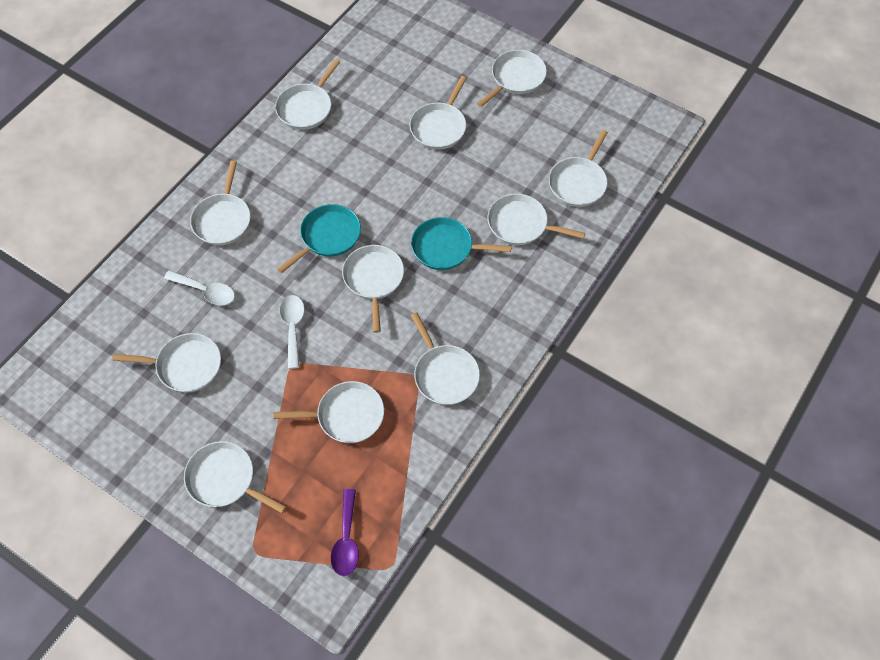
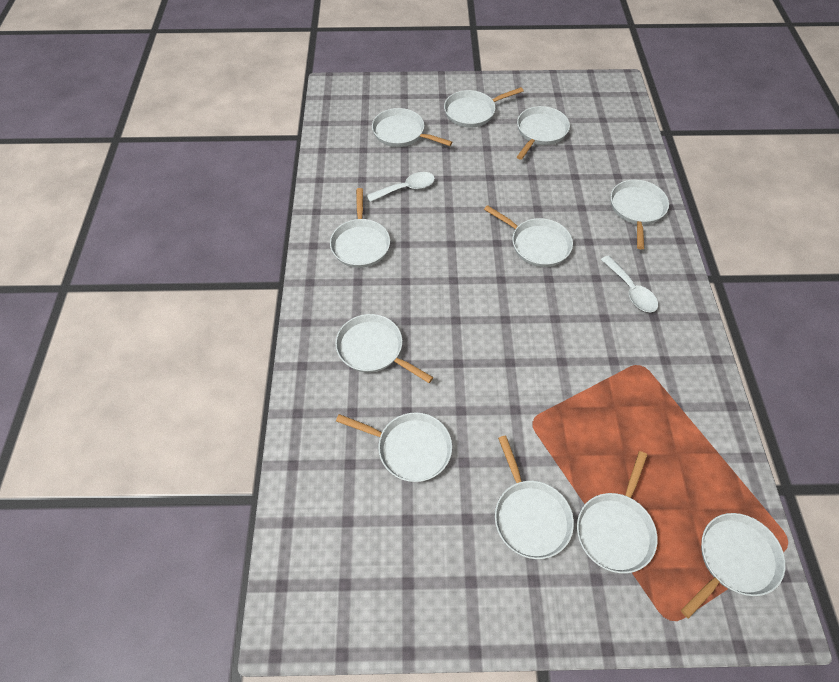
purple spoon: 1 -> 0
turquoise pan: 2 -> 0

